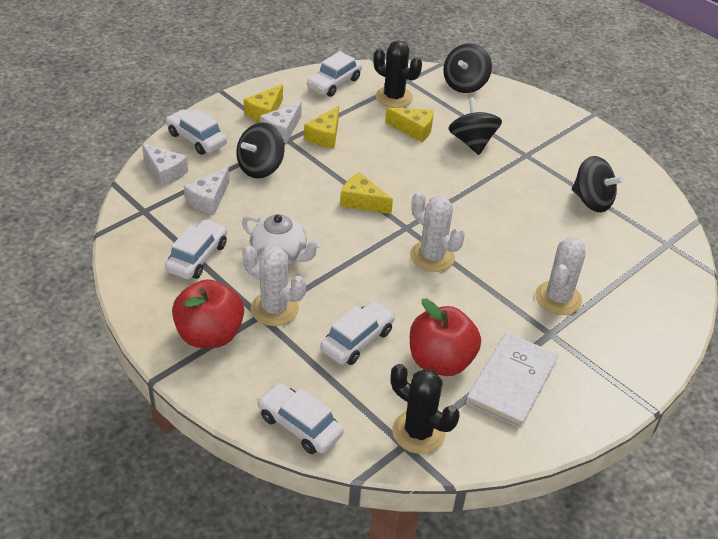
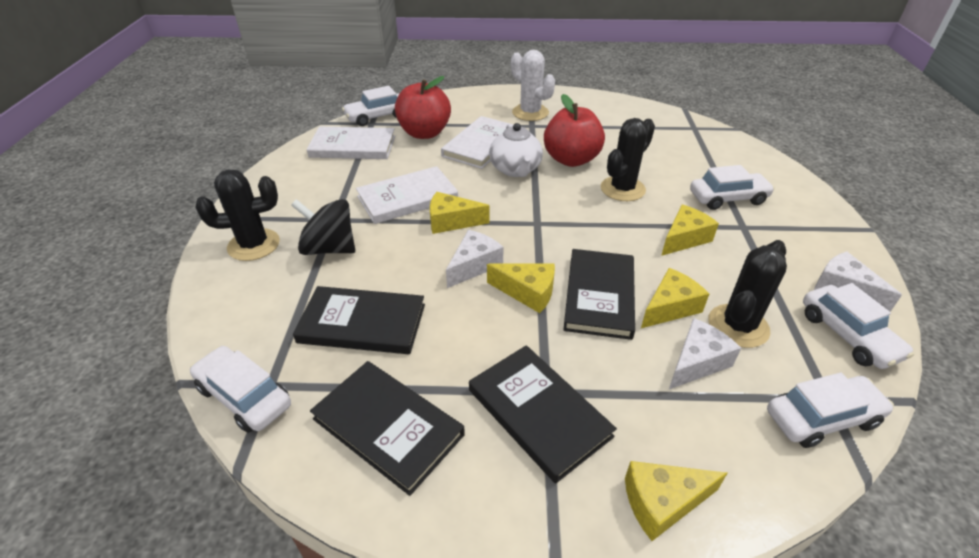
black book: 0 -> 4
black cactus: 2 -> 3
black spinning top: 4 -> 1
white book: 1 -> 3
white cactus: 3 -> 1
yellow cheese: 4 -> 5

